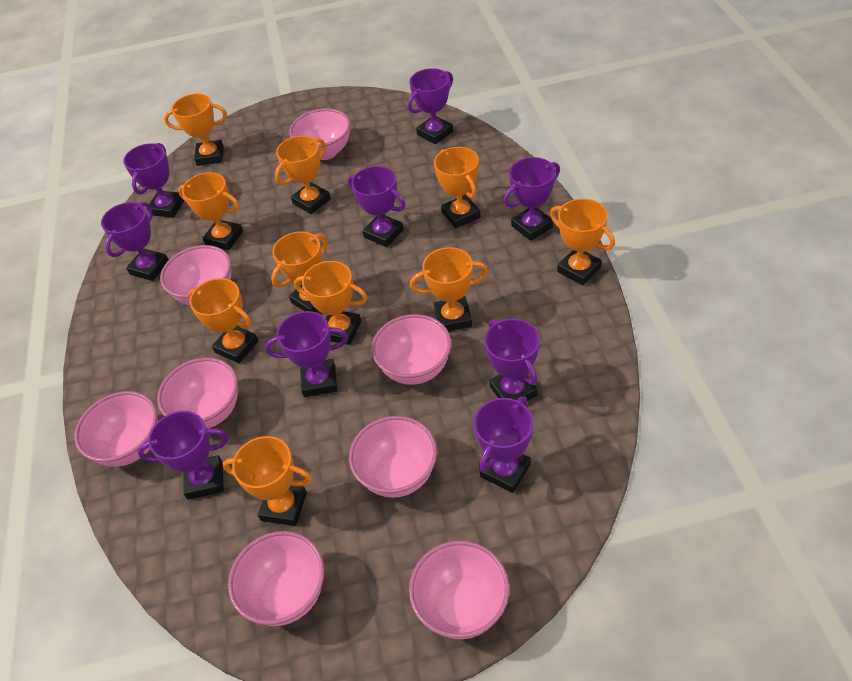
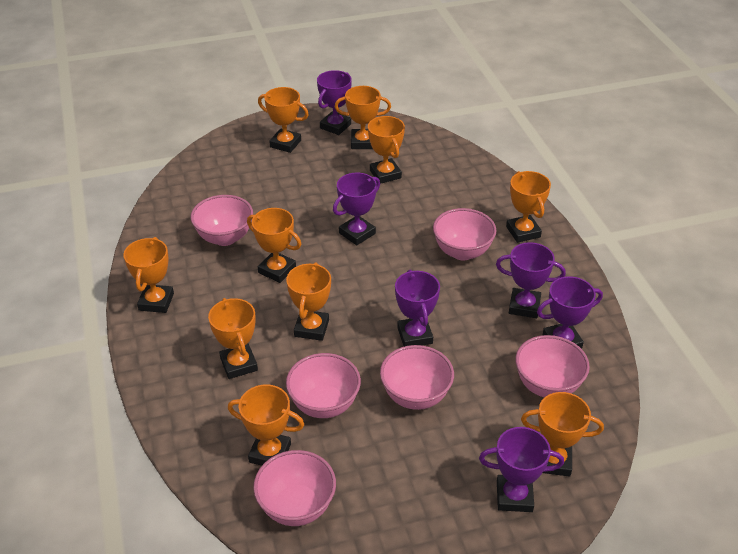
pink bowl: 8 -> 6
purple trophy: 9 -> 6

